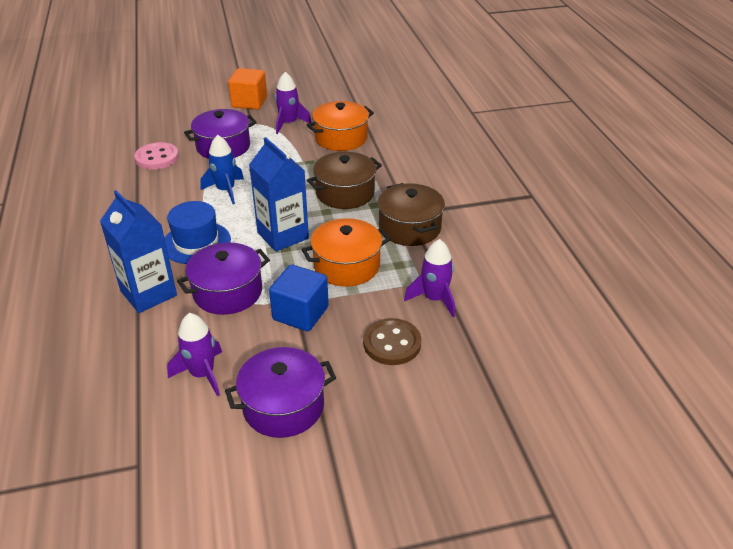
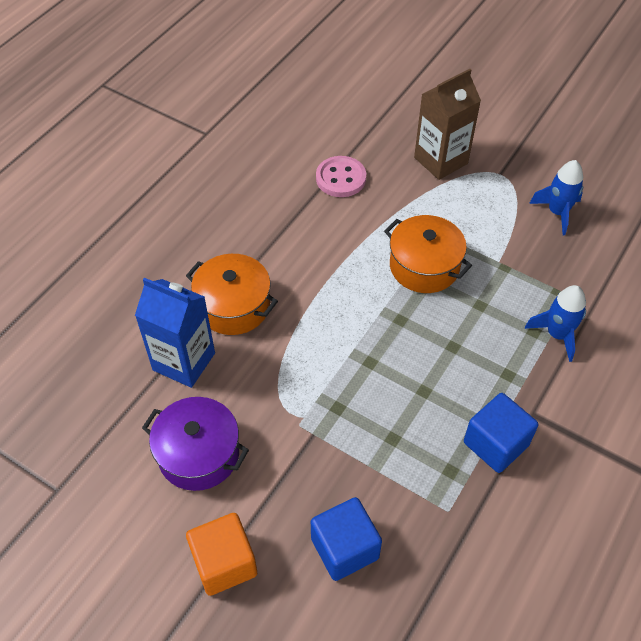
blue carton: 2 -> 1
blue cube: 1 -> 2
blue hat: 1 -> 0
blue rocket: 1 -> 2
brown button: 1 -> 0
brown carton: 0 -> 1
brown pot: 2 -> 0
purple pot: 3 -> 1
purple rocket: 3 -> 0

